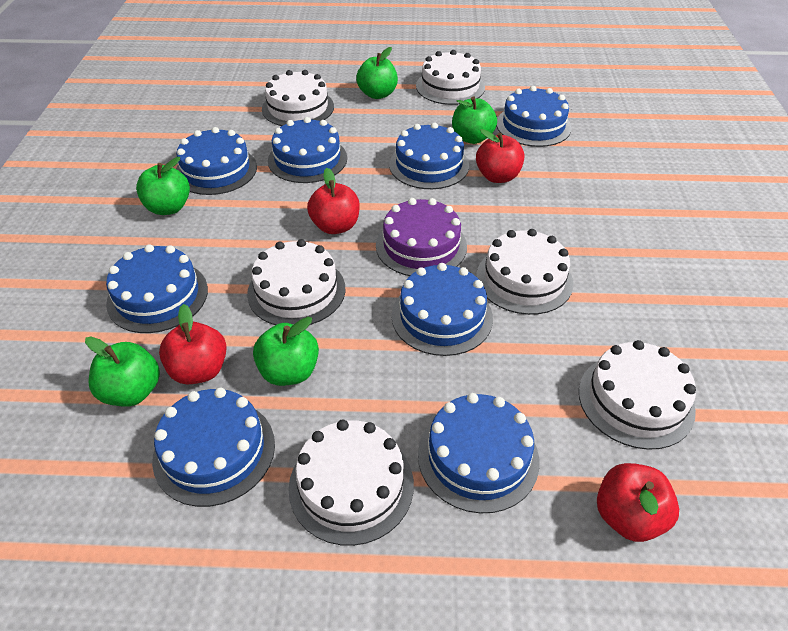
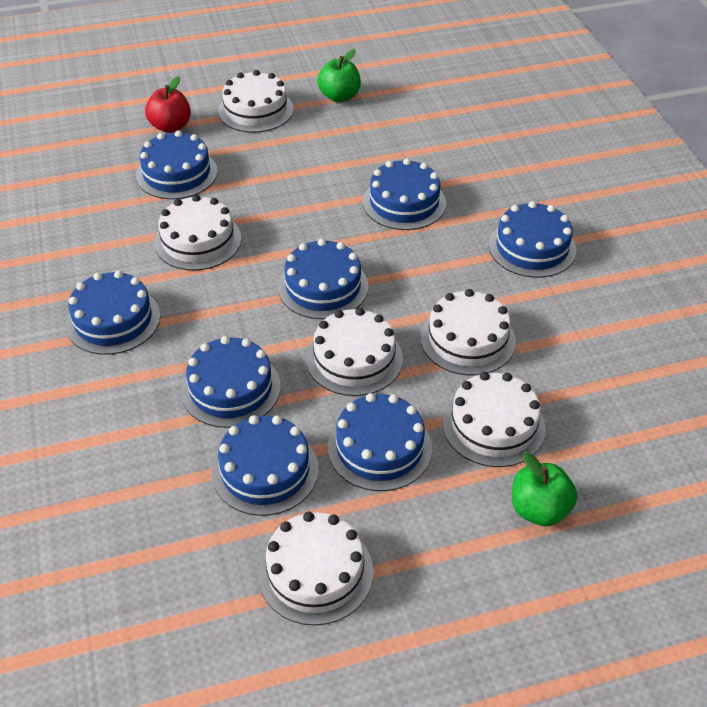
green apple: 5 -> 2
purple cake: 1 -> 0
red apple: 4 -> 1

